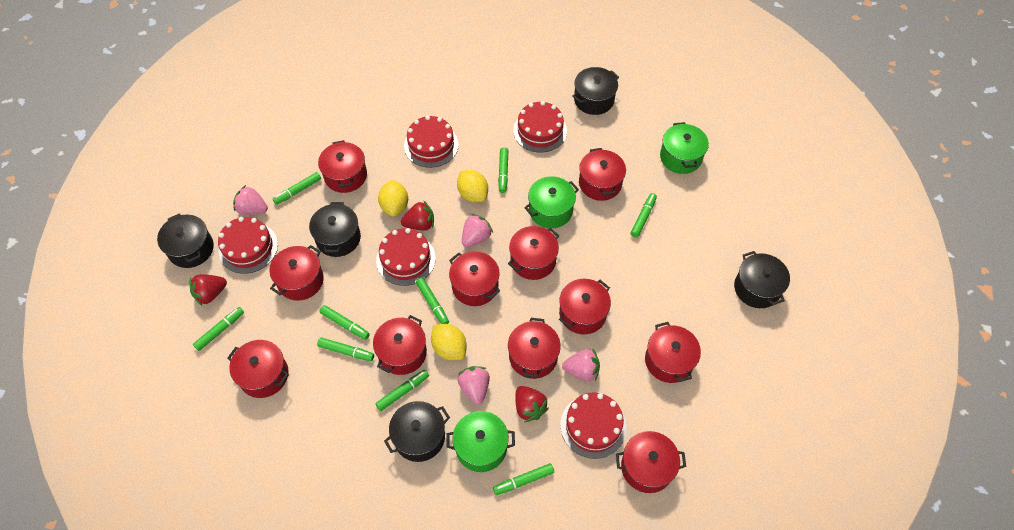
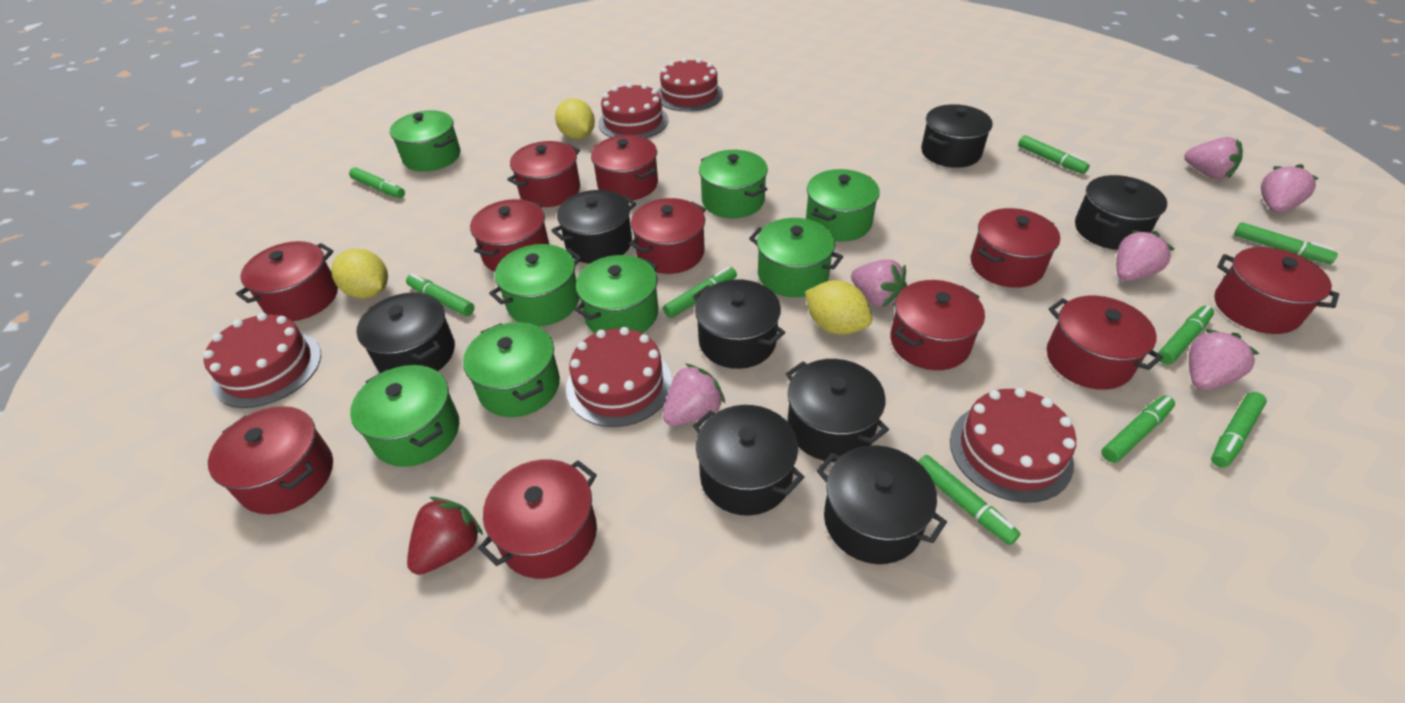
black pot: 5 -> 8
green pot: 3 -> 8
pink strawberry: 4 -> 6
red strawberry: 3 -> 1

